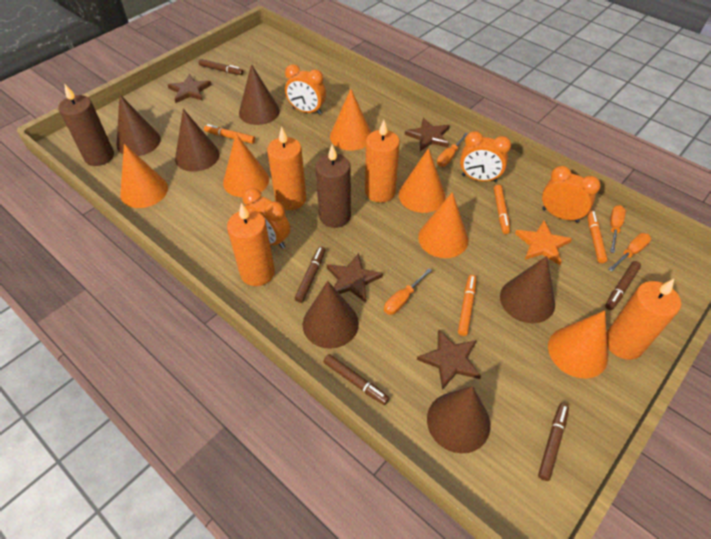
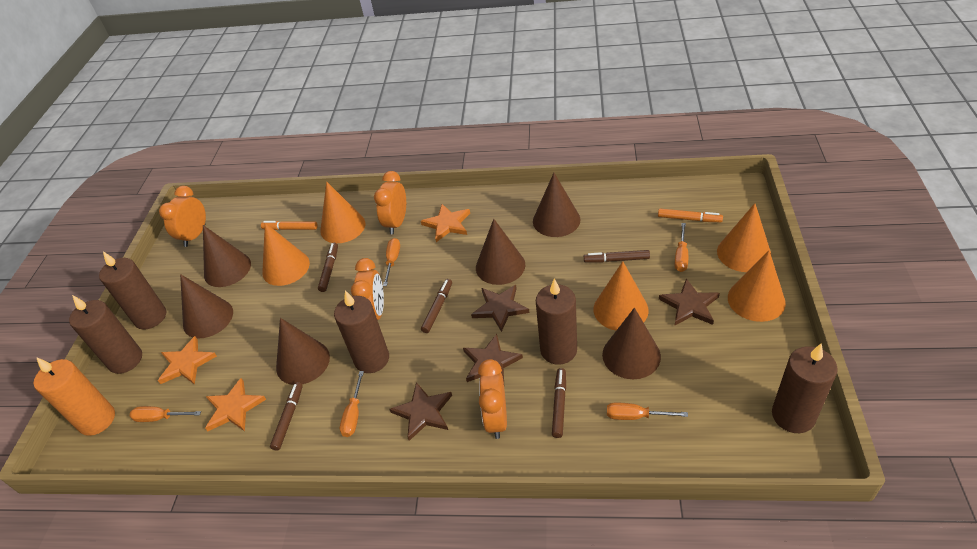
brown candle: 2 -> 5
orange candle: 4 -> 1
orange cone: 6 -> 5
orange marker: 4 -> 2
orange screwdriver: 4 -> 5
orange star: 1 -> 3

